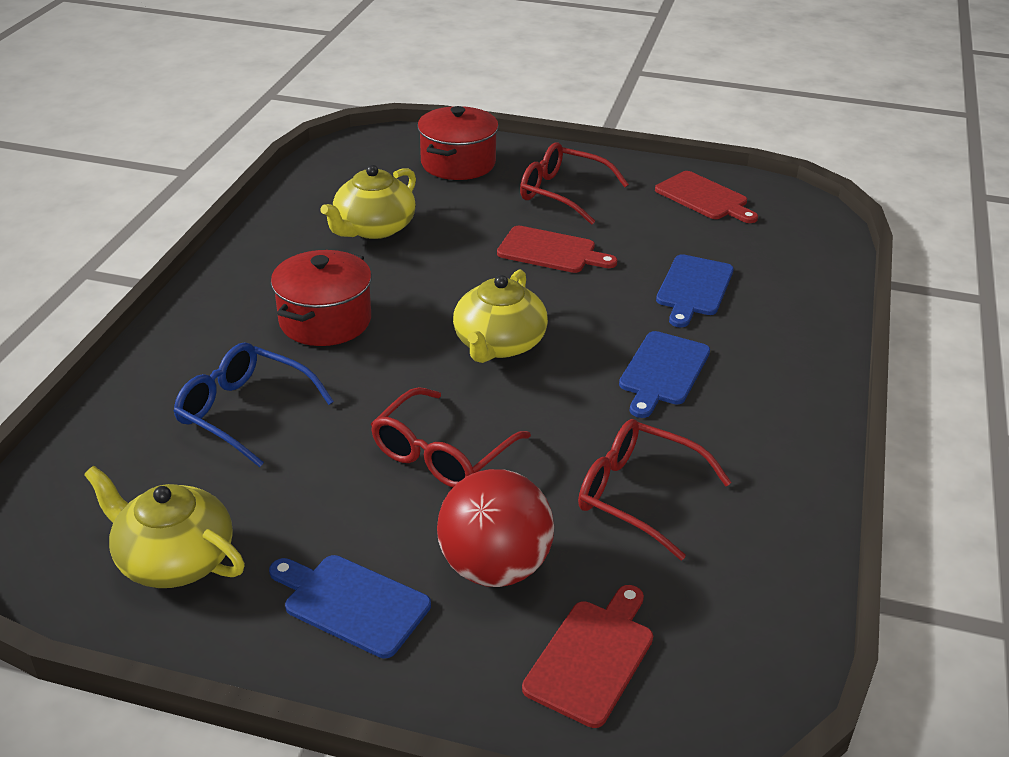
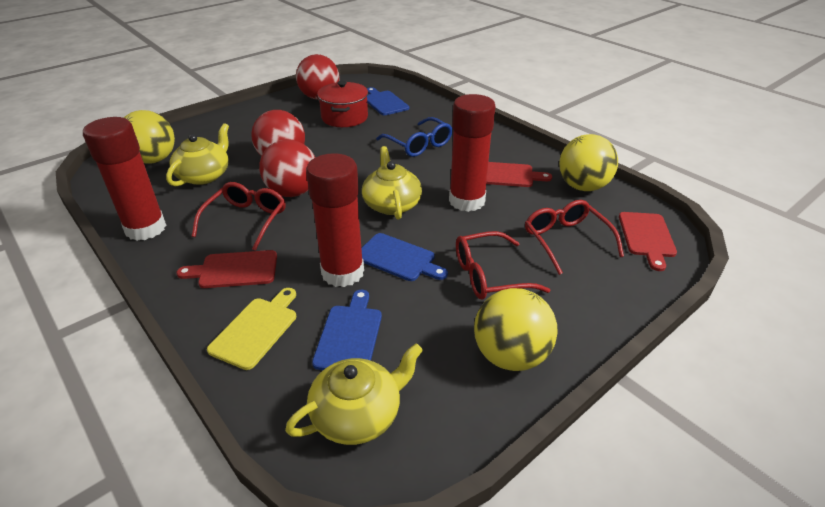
red ball: 1 -> 3
red glue stick: 0 -> 3
red pot: 2 -> 1
yellow ball: 0 -> 3
yellow cutting board: 0 -> 1

